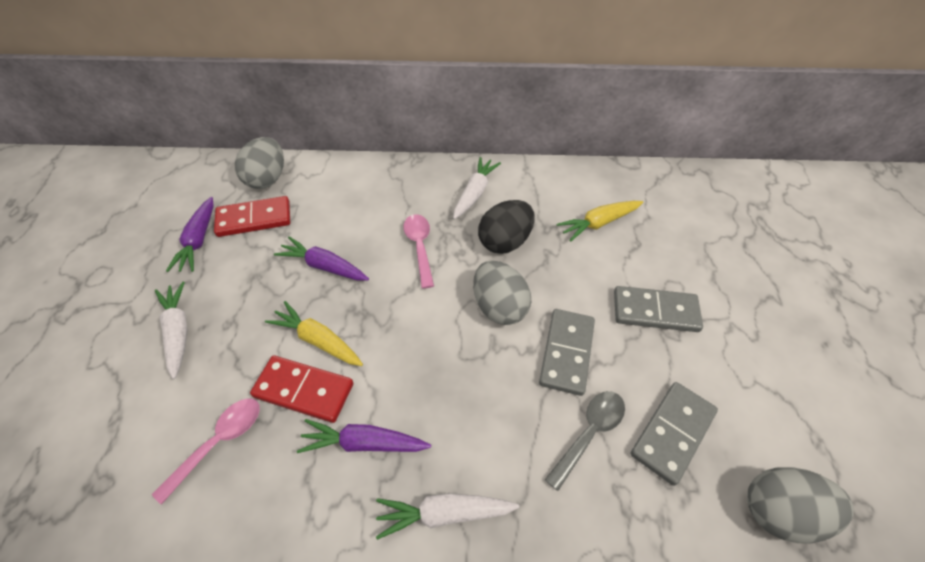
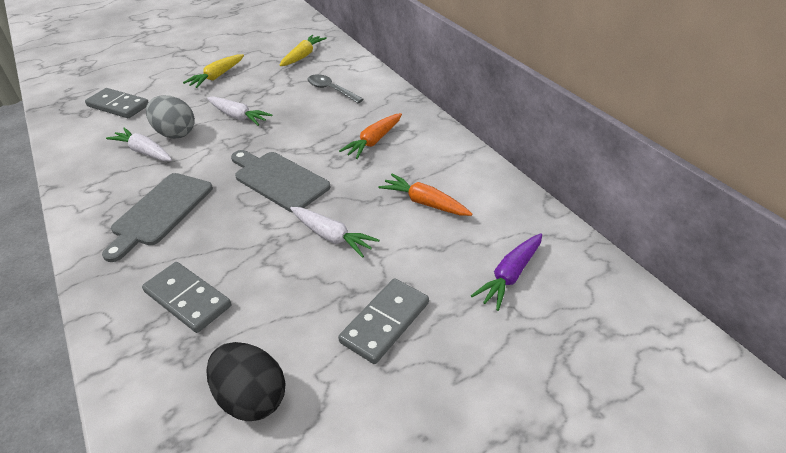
grey cutting board: 0 -> 2
grey egg: 3 -> 1
orange carrot: 0 -> 2
pink spoon: 2 -> 0
purple carrot: 3 -> 1
red domino: 2 -> 0

